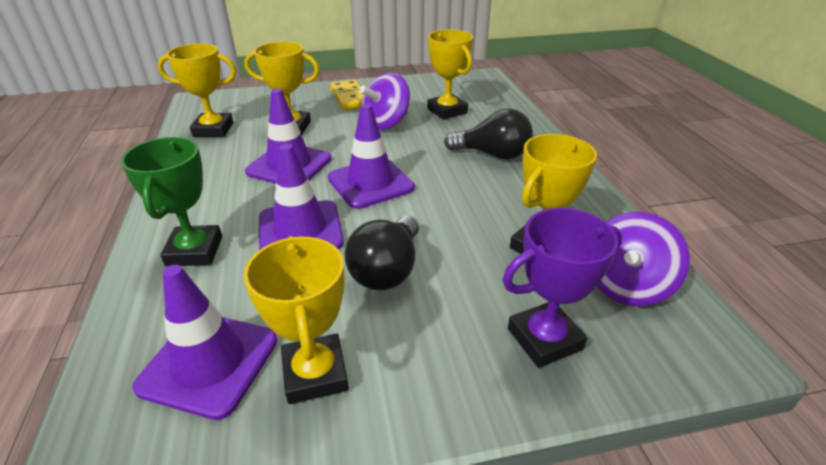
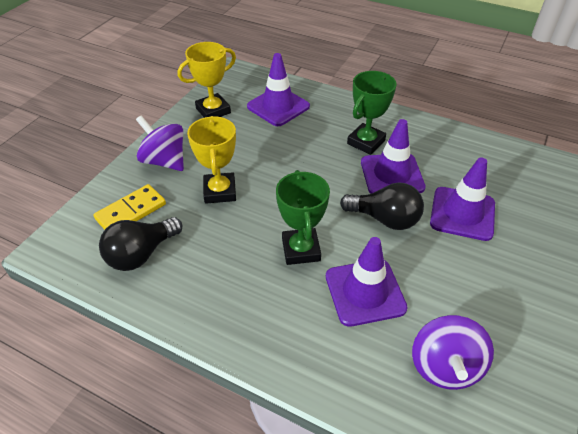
green trophy: 1 -> 2
purple trophy: 1 -> 0
yellow trophy: 5 -> 2

